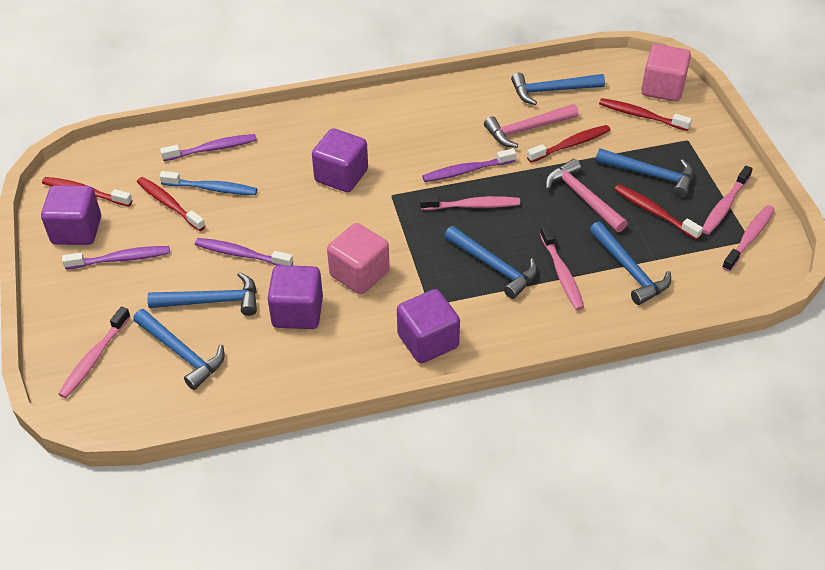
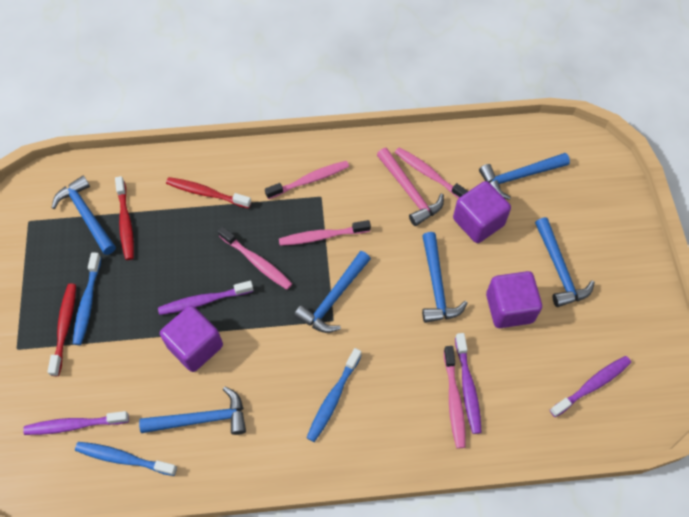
blue toothbrush: 1 -> 3
pink cube: 2 -> 0
pink hammer: 2 -> 1
purple cube: 4 -> 3
red toothbrush: 5 -> 3

